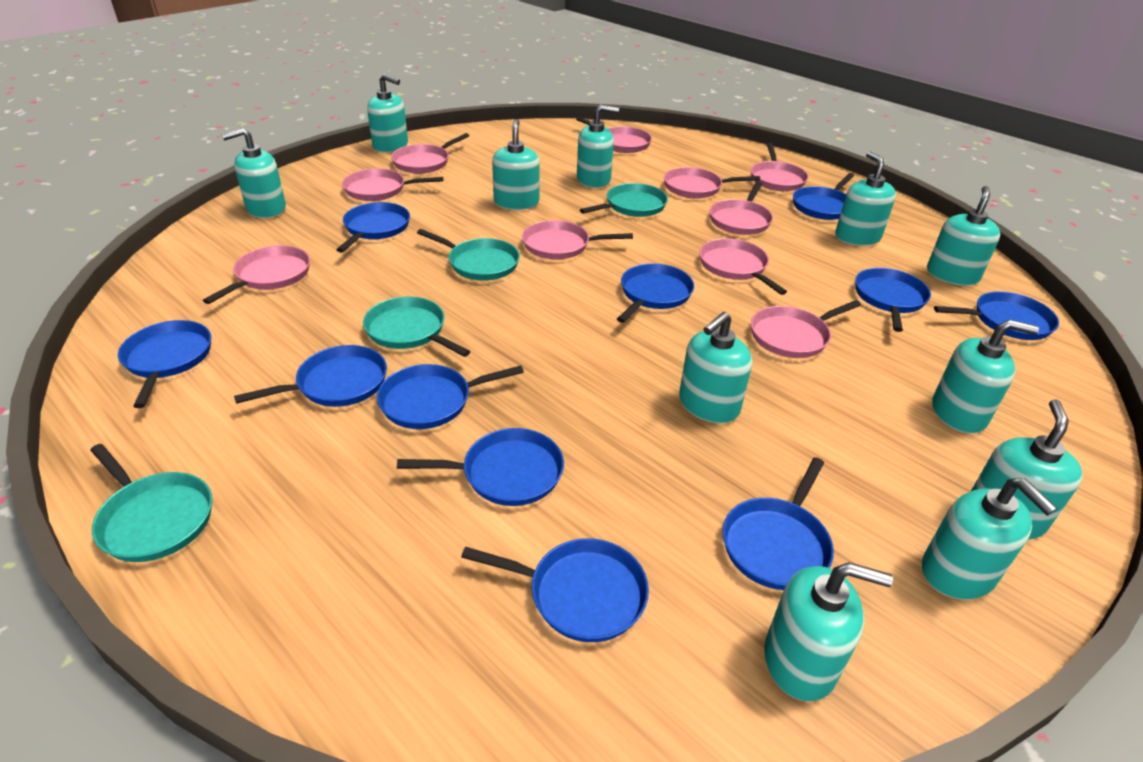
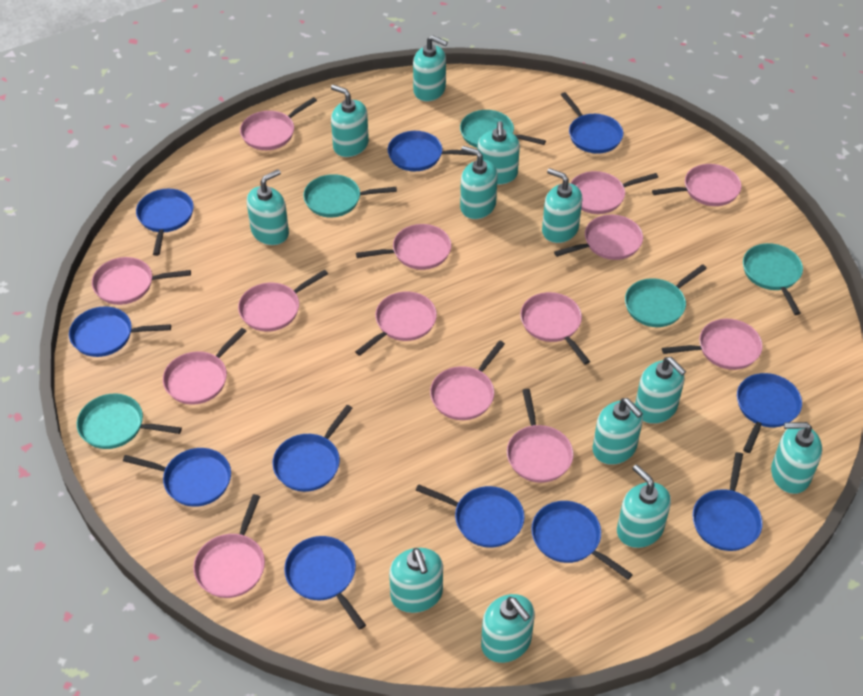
pink pan: 10 -> 14
turquoise pan: 4 -> 5
turquoise soap dispenser: 11 -> 12

